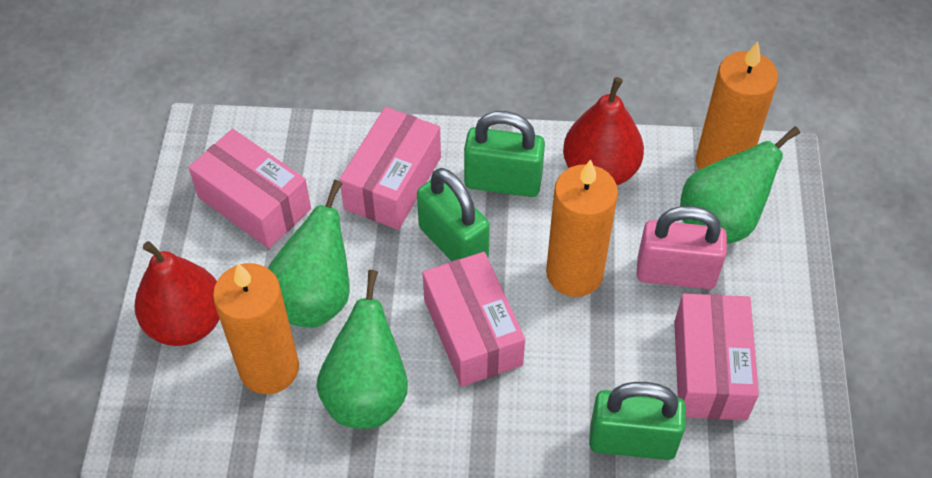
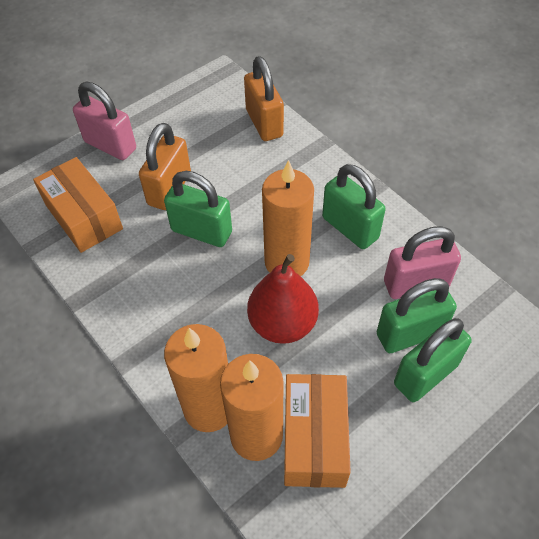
green padlock: 3 -> 4
green pear: 3 -> 0
orange box: 0 -> 2
orange padlock: 0 -> 2
pink box: 4 -> 0
pink padlock: 1 -> 2
red pear: 2 -> 1

